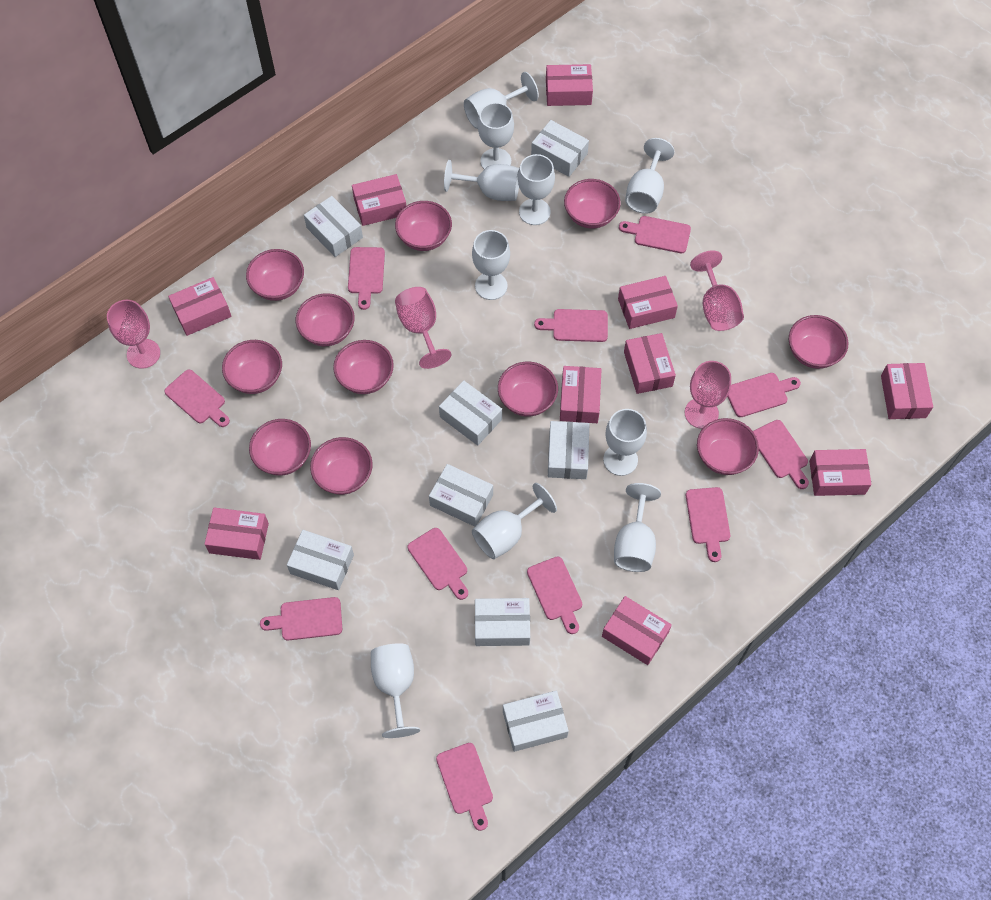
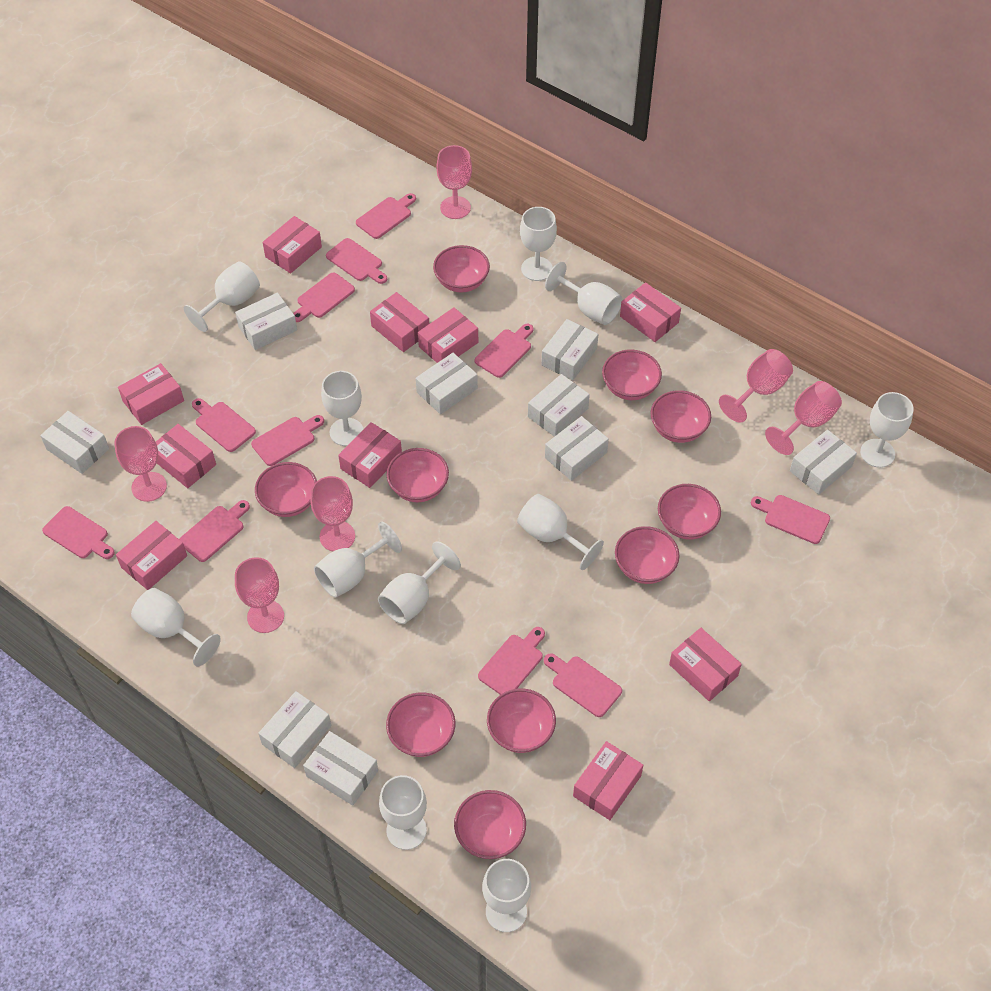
pink bowl: 11 -> 10
pink goblet: 4 -> 6
white box: 8 -> 9
white goblet: 10 -> 11

